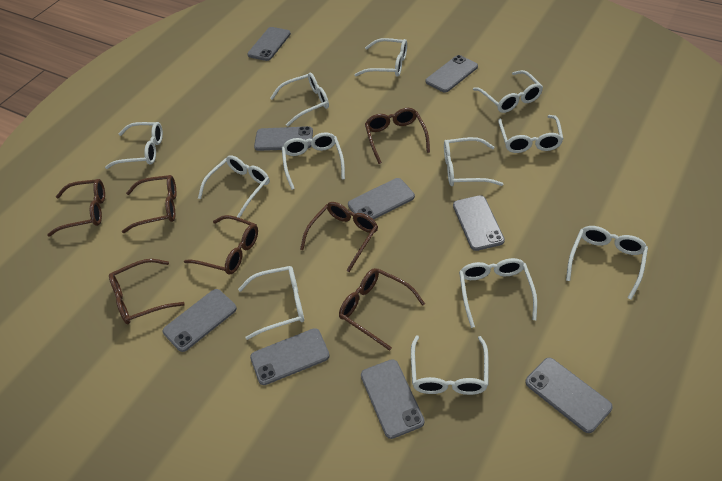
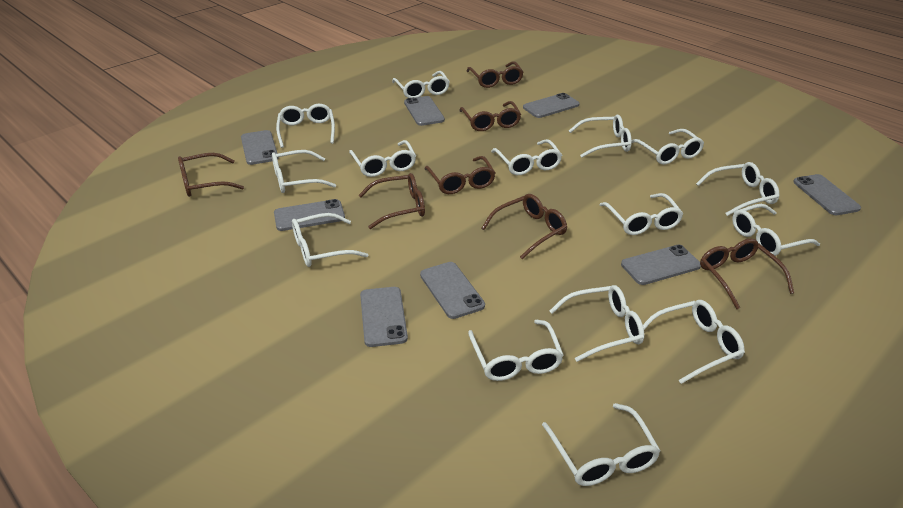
grey phone: 9 -> 8
white glasses: 12 -> 15

